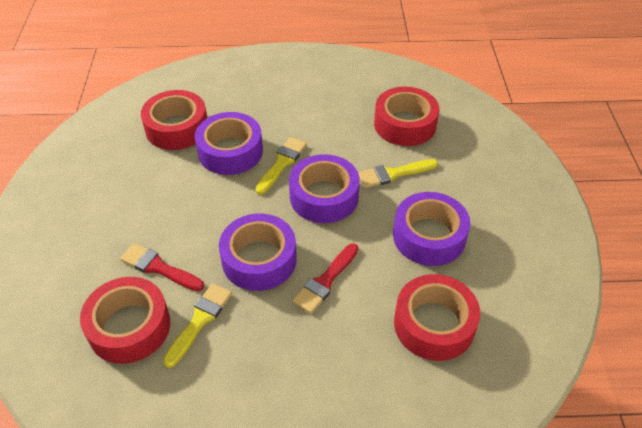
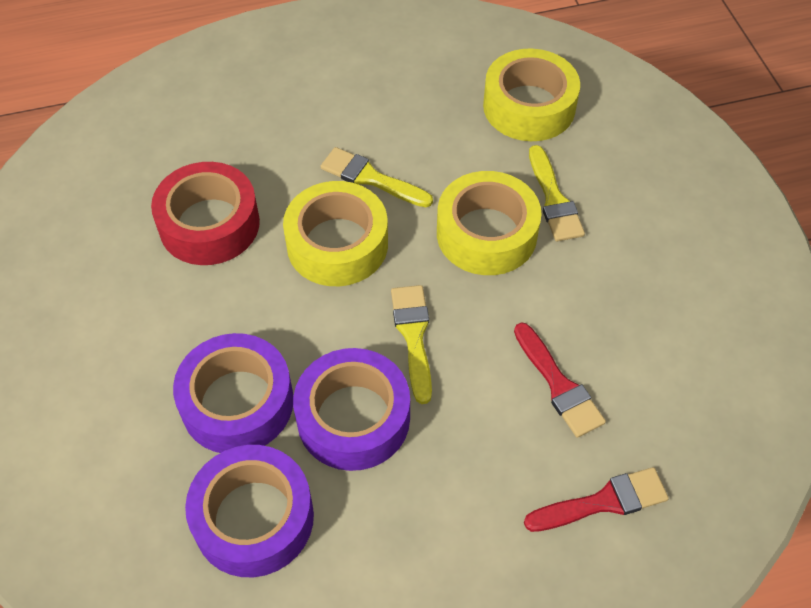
purple tape: 4 -> 3
red tape: 4 -> 1
yellow tape: 0 -> 3

